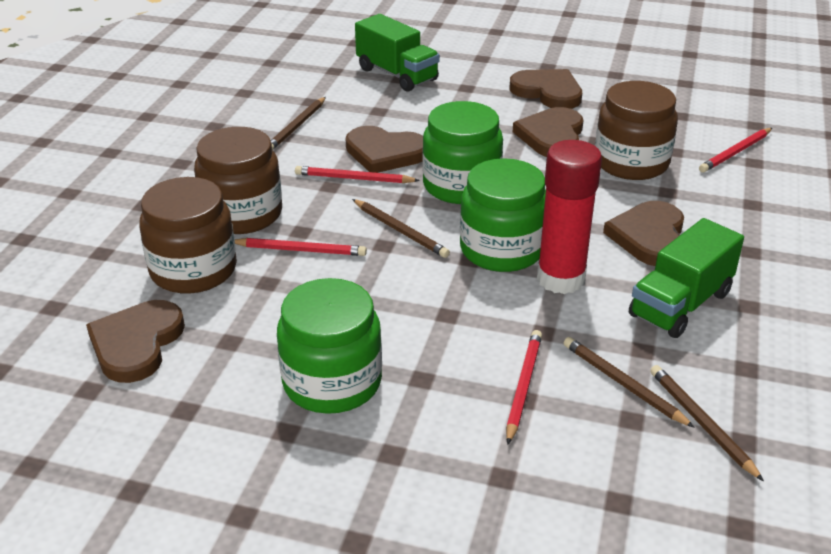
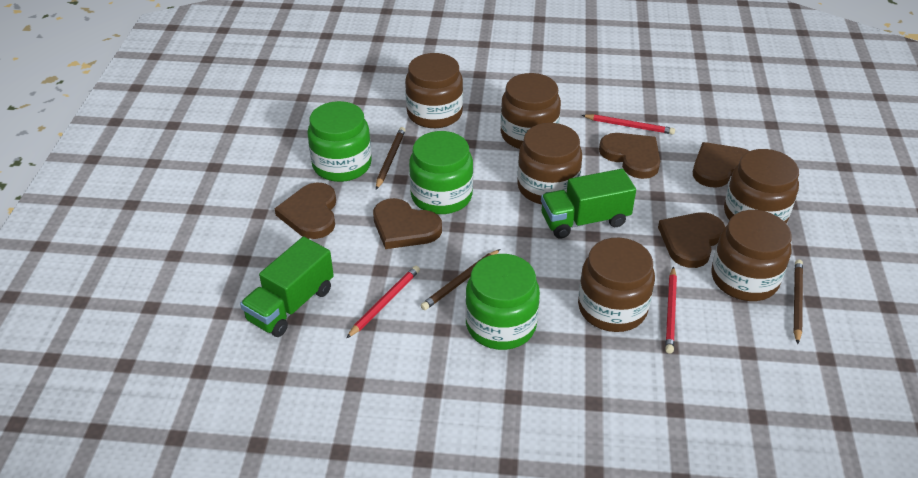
brown jar: 3 -> 6
brown pencil: 4 -> 3
red glue stick: 1 -> 0
red pencil: 4 -> 3

